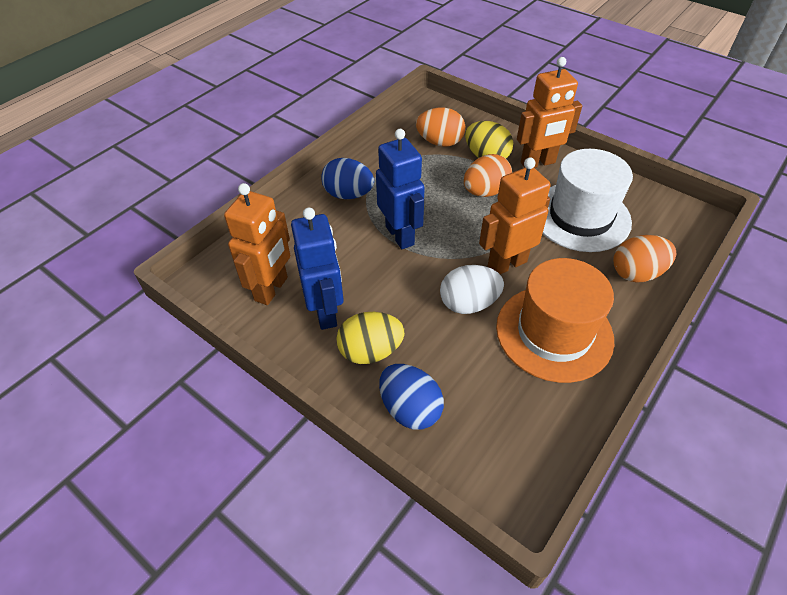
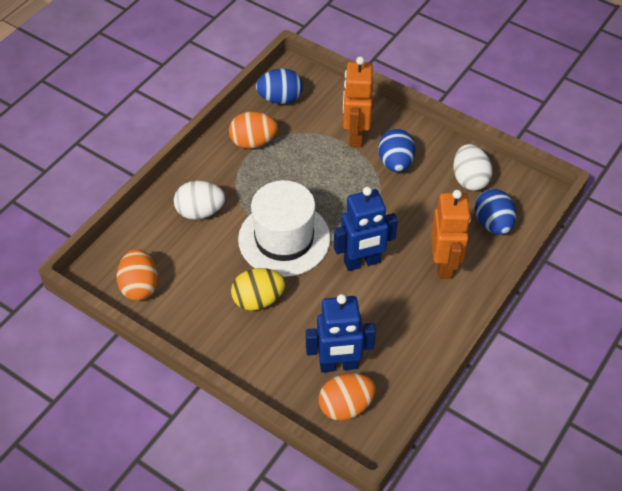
blue egg: 2 -> 3
orange hat: 1 -> 0
orange robot: 3 -> 2
white egg: 1 -> 2
yellow egg: 2 -> 1

